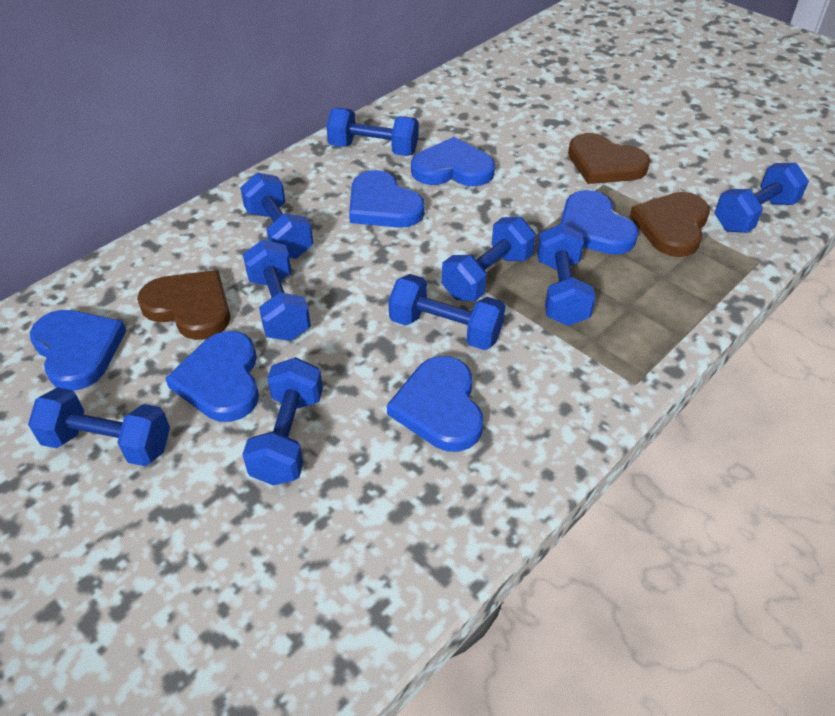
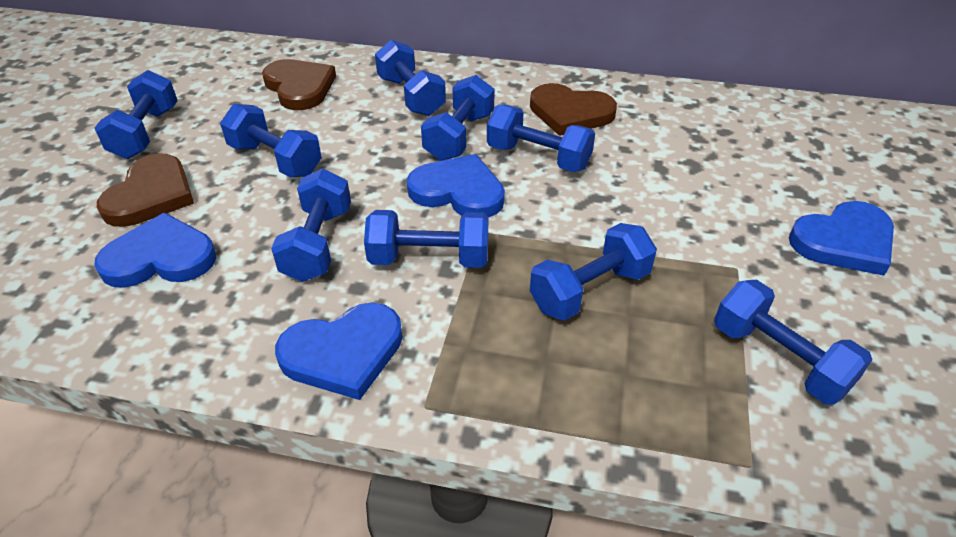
blue heart: 6 -> 4

